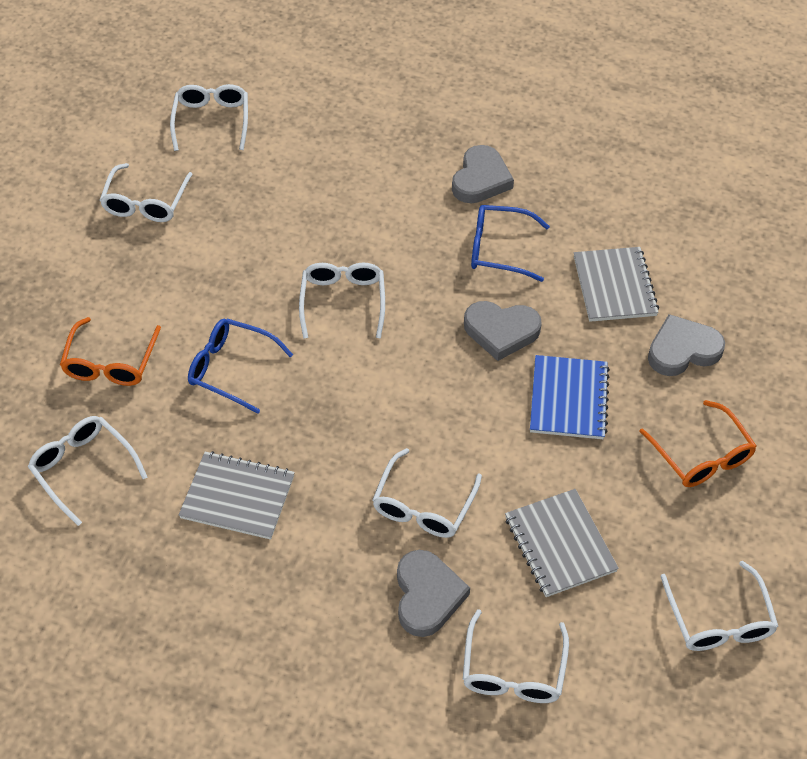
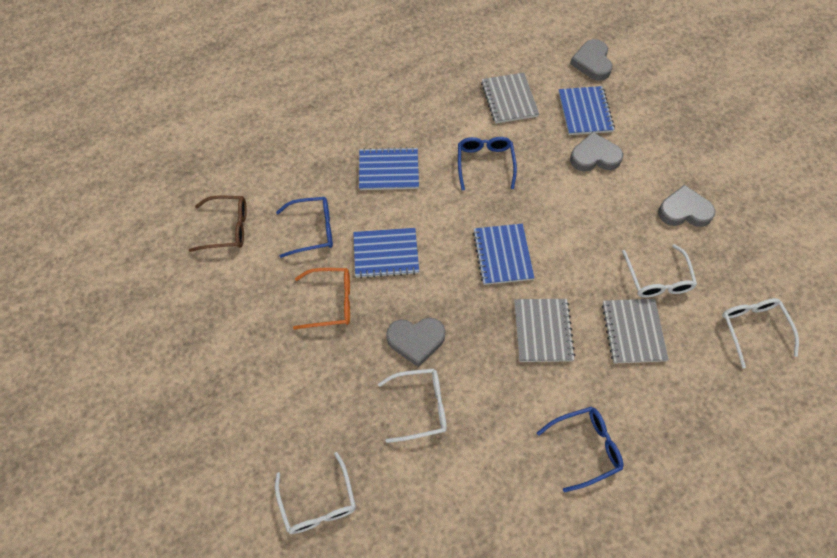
blue glasses: 2 -> 3
blue notebook: 1 -> 4
brown glasses: 0 -> 1
orange glasses: 2 -> 1
white glasses: 7 -> 4

